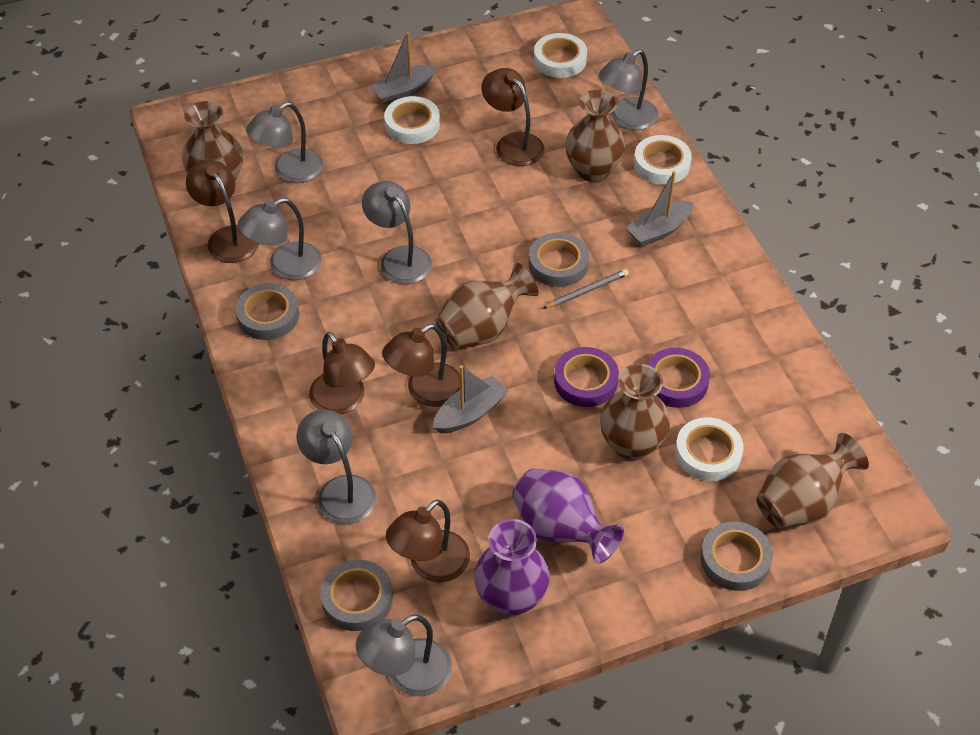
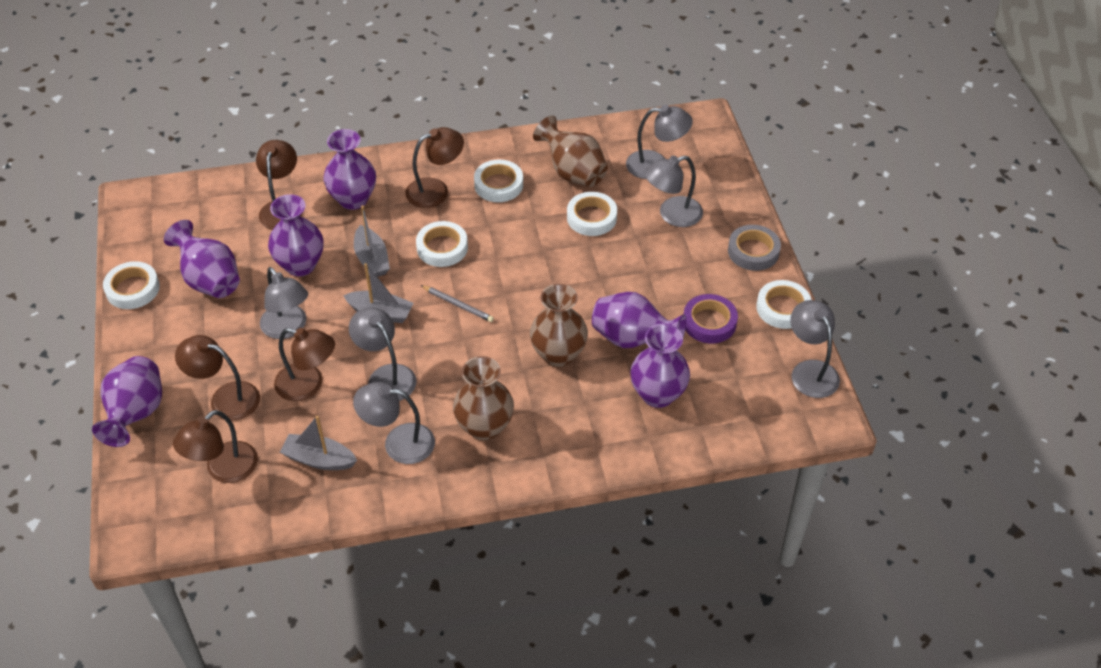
brown vase: 5 -> 3
grey tape: 4 -> 1
purple tape: 2 -> 1
purple vase: 2 -> 6
white tape: 4 -> 5

